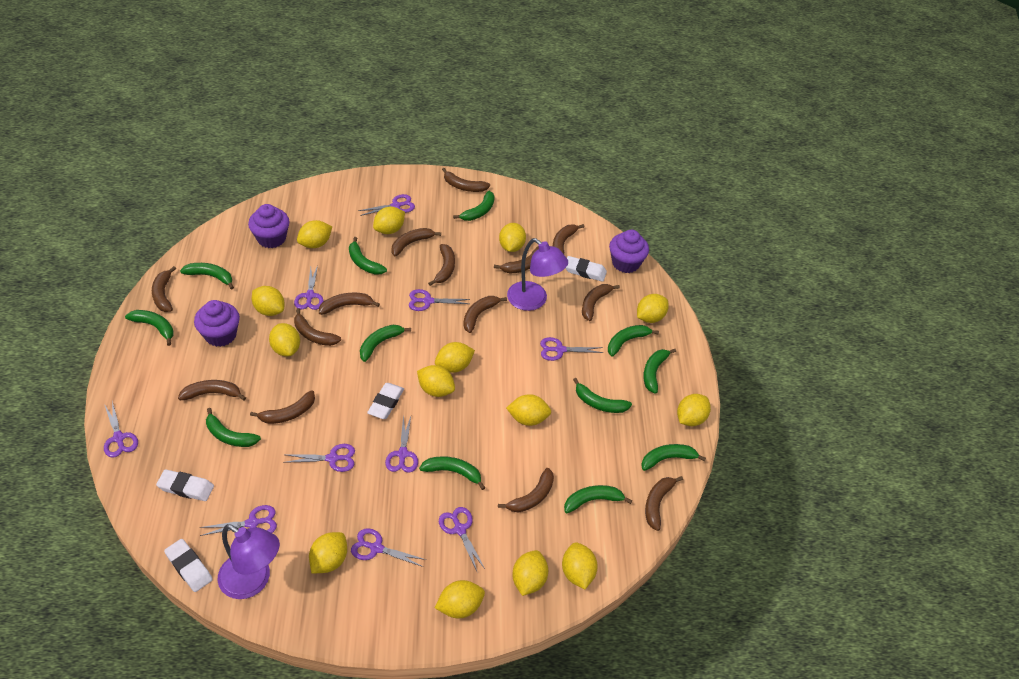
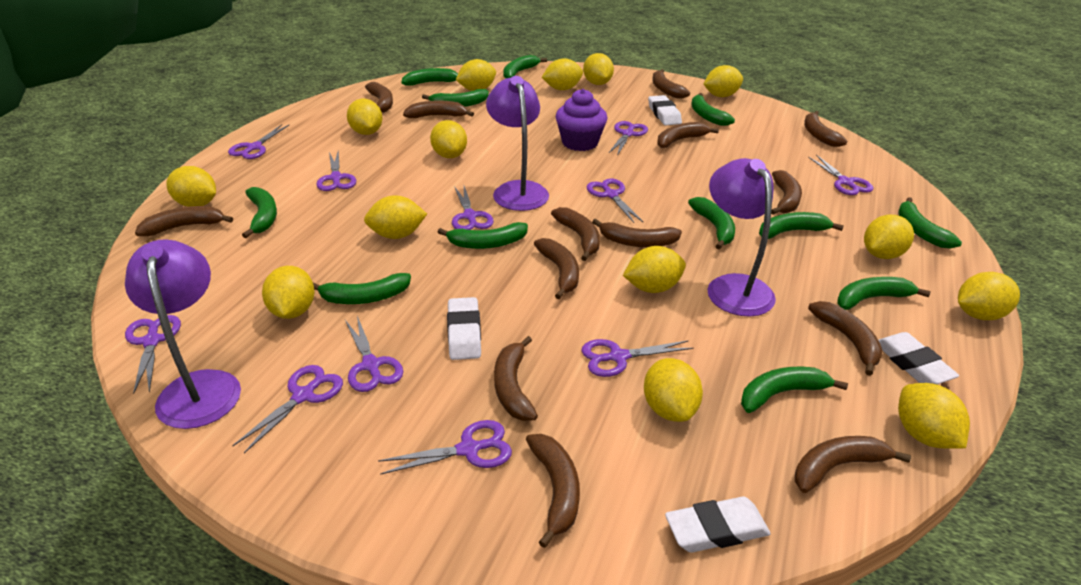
purple cupcake: 3 -> 1
purple lamp: 2 -> 3
purple scissors: 10 -> 11

